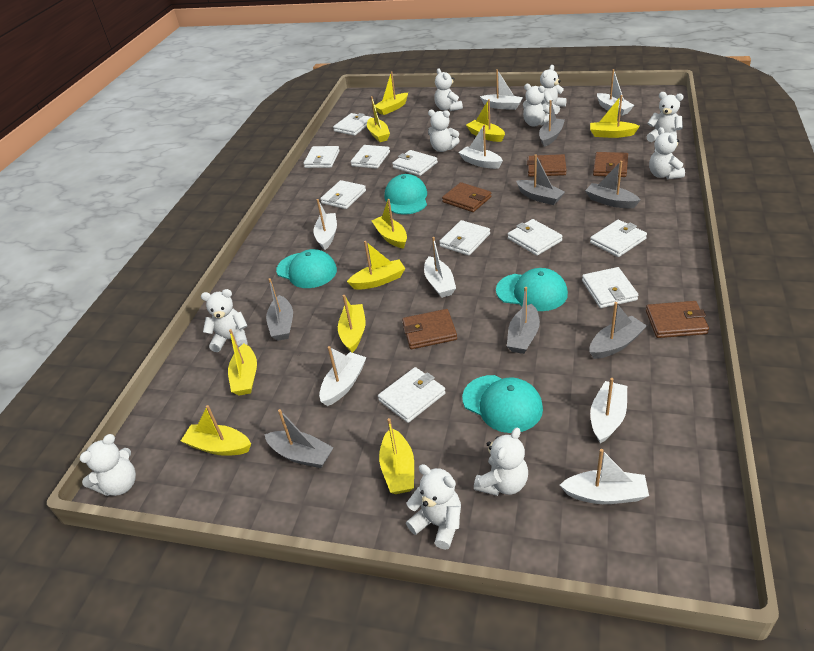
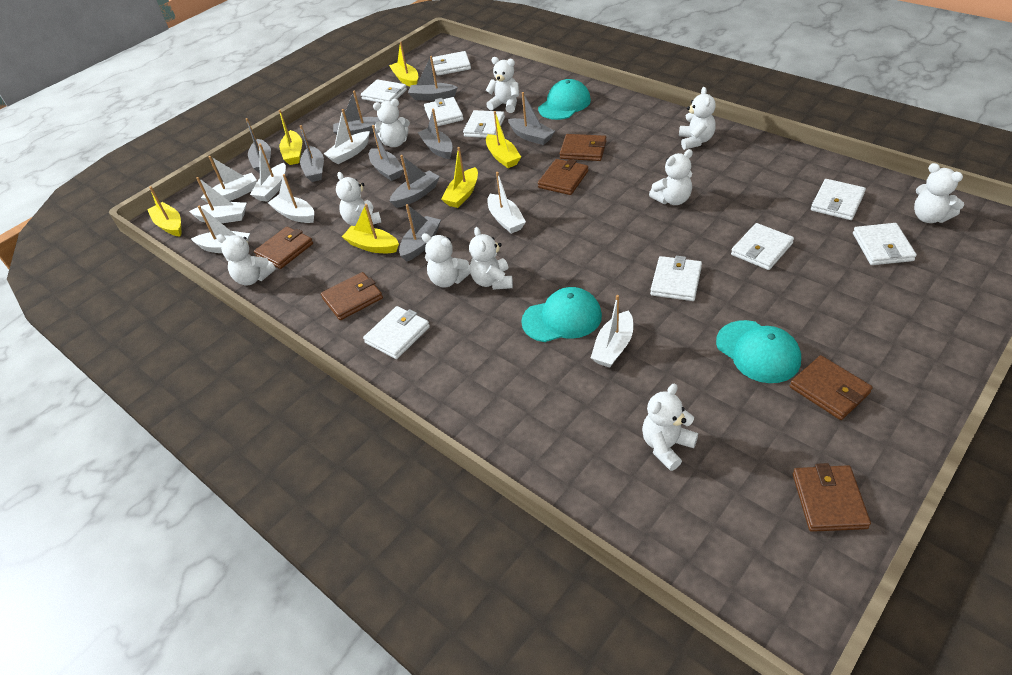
brown wallet: 5 -> 6
grey boat: 7 -> 9
turquoise cap: 4 -> 3
white wallet: 10 -> 9
yellow boat: 10 -> 6

